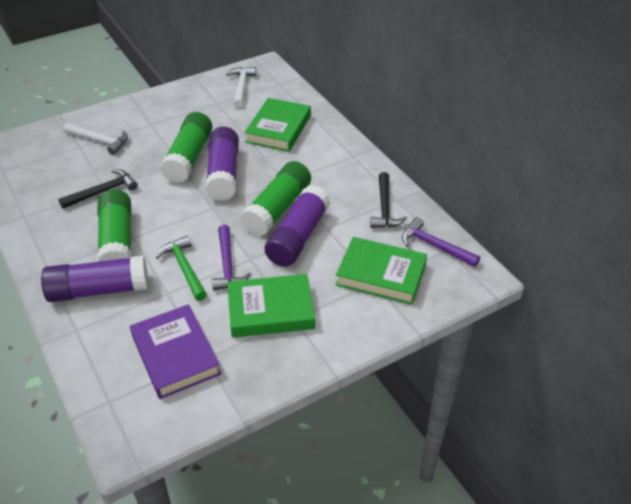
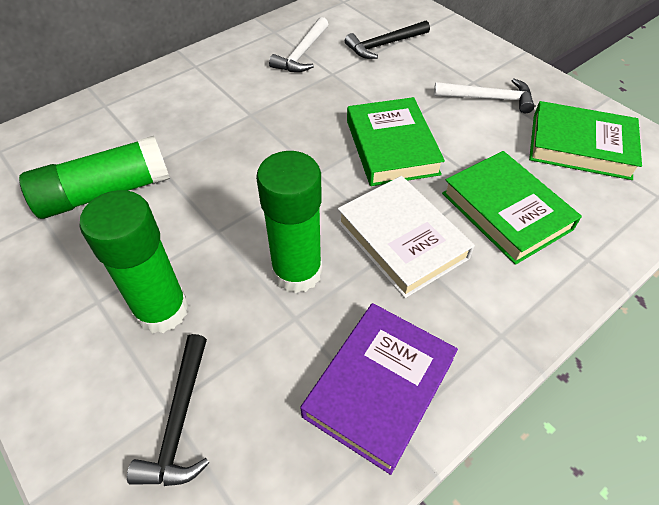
green hammer: 1 -> 0
purple glue stick: 3 -> 0
purple hammer: 2 -> 0
white book: 0 -> 1

